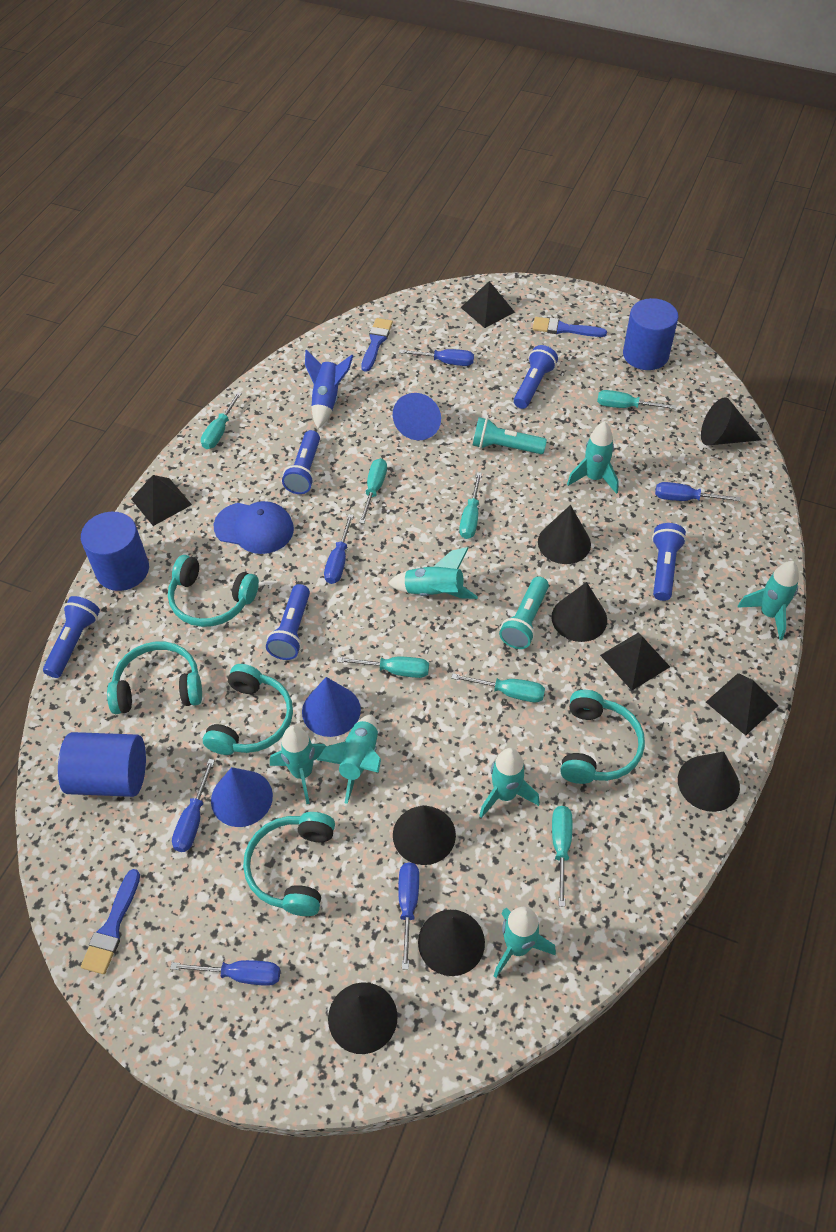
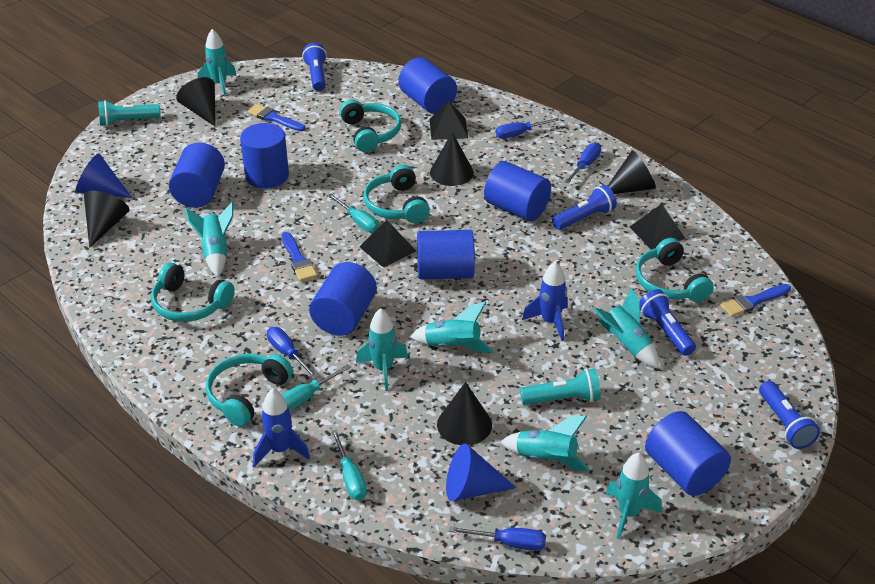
black cone: 7 -> 5
black pyramid: 4 -> 3
blue cap: 1 -> 0
blue cone: 3 -> 2
blue cylinder: 3 -> 7
blue flashlight: 5 -> 4
blue rocket: 1 -> 2
blue screwdriver: 6 -> 4
turquoise screwdriver: 7 -> 3

